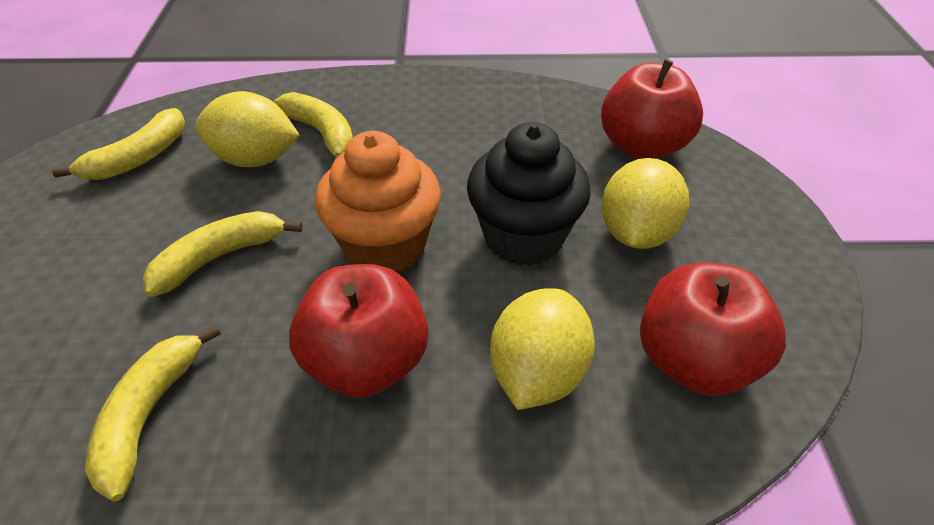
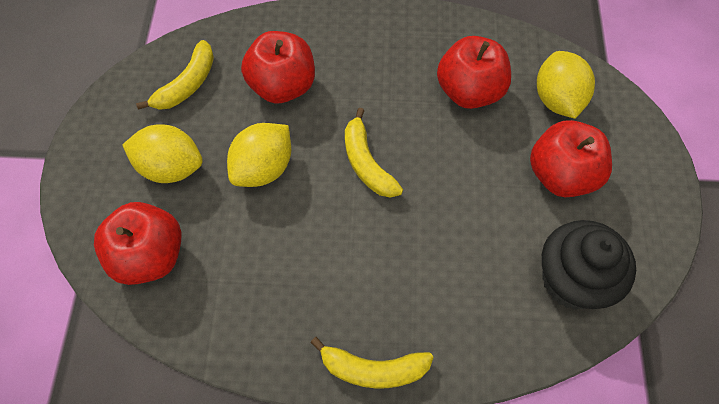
orange cupcake: 1 -> 0
red apple: 3 -> 4
yellow banana: 4 -> 3

